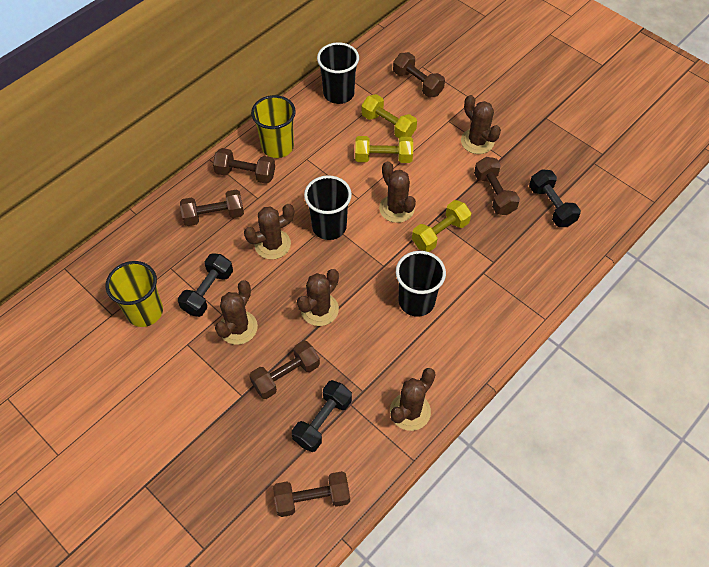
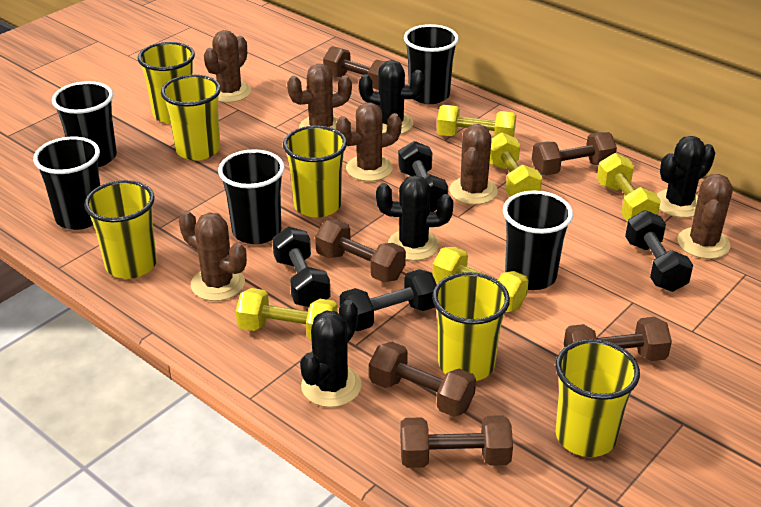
black cactus: 0 -> 4
black cup: 3 -> 5
black dumbbell: 3 -> 4
yellow cup: 2 -> 6
yellow dumbbell: 3 -> 5

